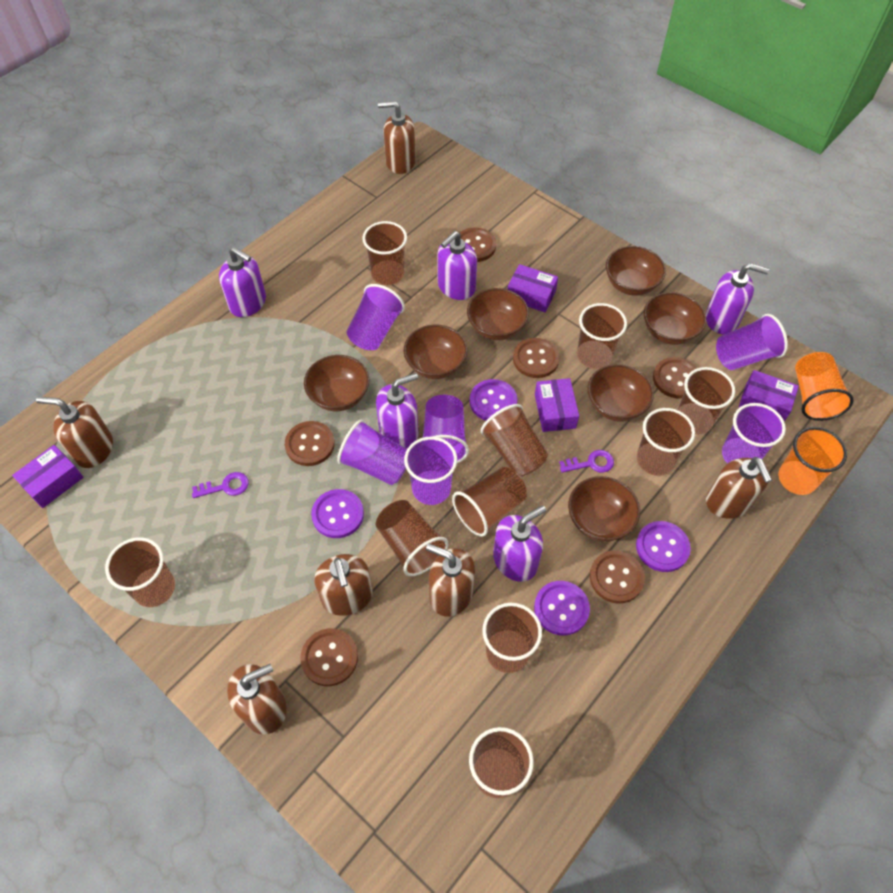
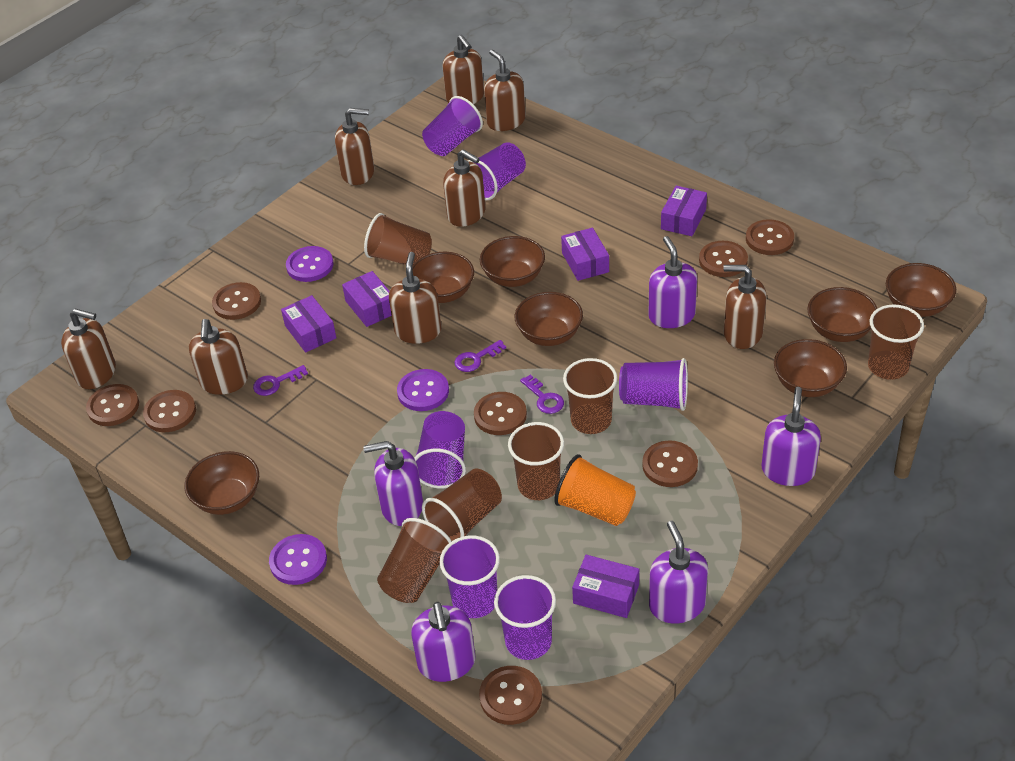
brown button: 6 -> 8
brown cup: 10 -> 6
brown soap dispenser: 6 -> 8
orange cup: 2 -> 1
purple box: 4 -> 5
purple button: 4 -> 3
purple key: 2 -> 3

